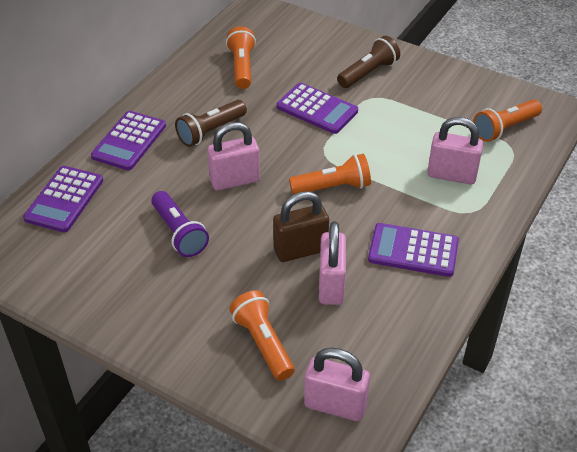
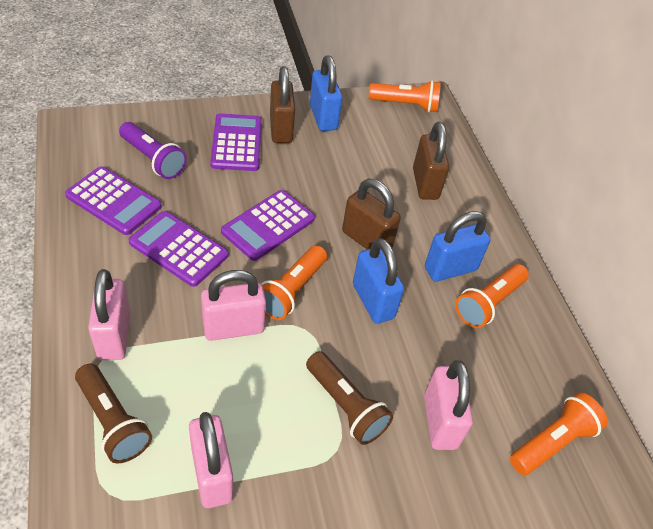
blue padlock: 0 -> 3
brown padlock: 1 -> 3

